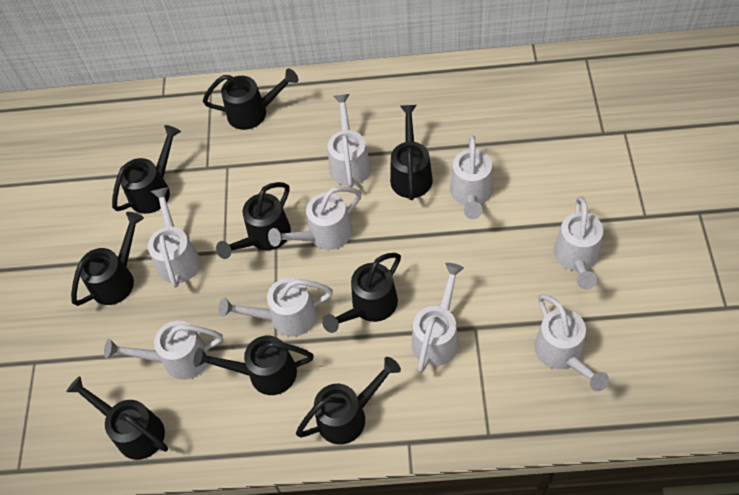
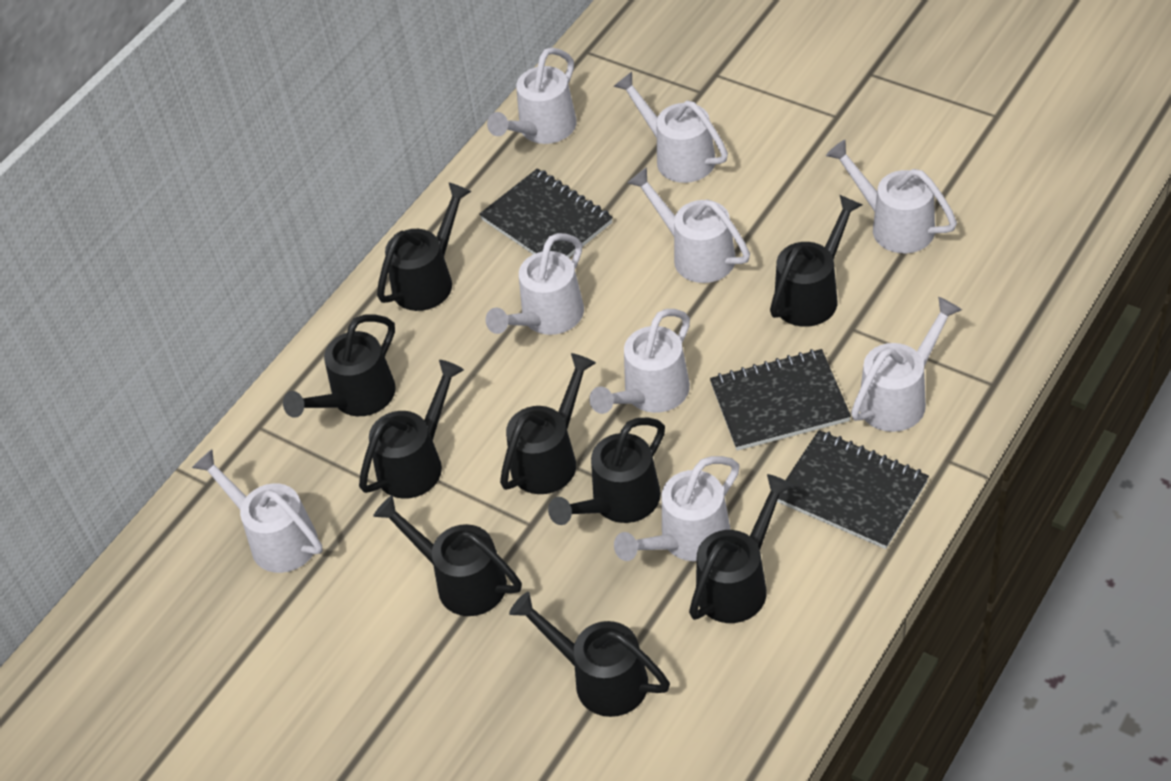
black notebook: 0 -> 3

